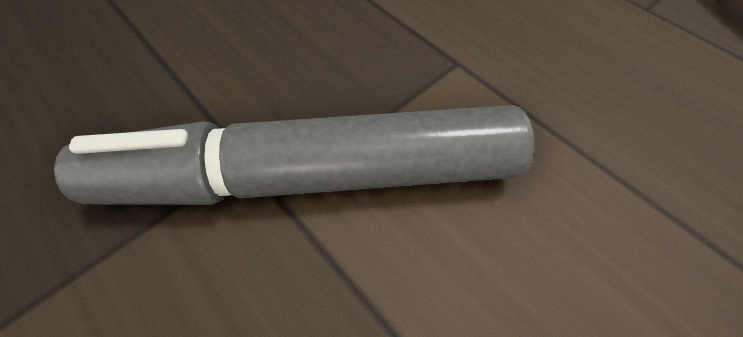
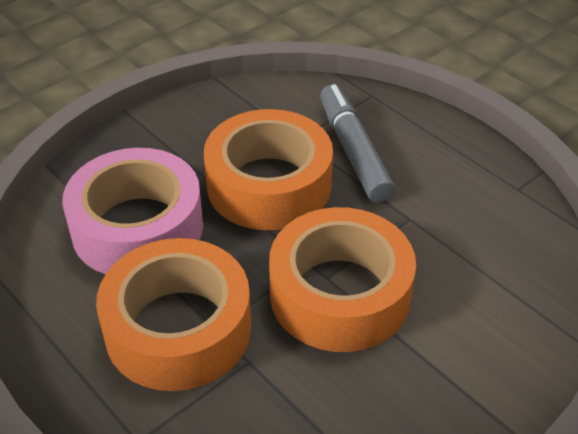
orange tape: 0 -> 3
pink tape: 0 -> 1

